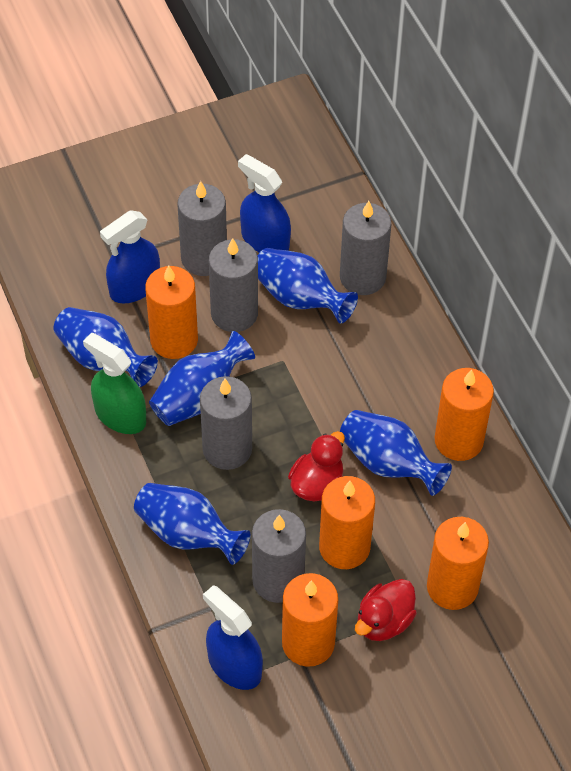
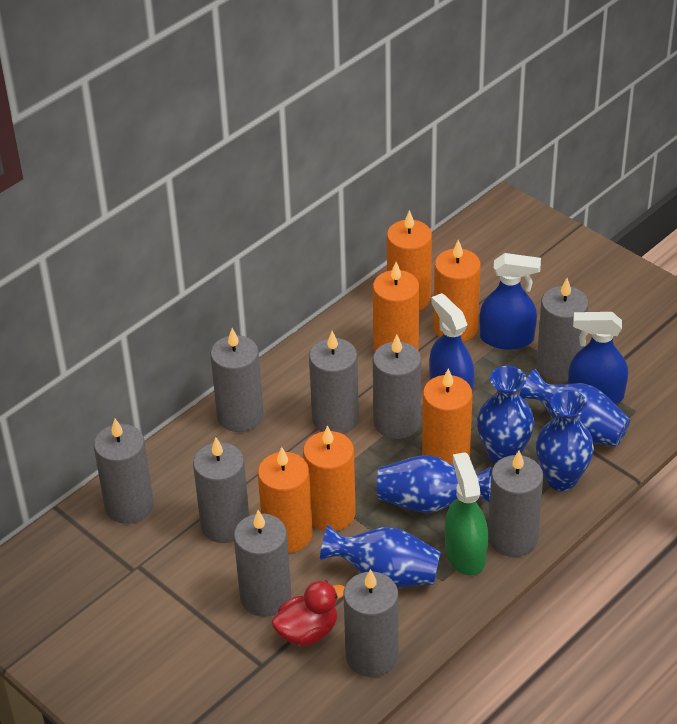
grey candle: 5 -> 9
orange candle: 5 -> 6
red duck: 2 -> 1

